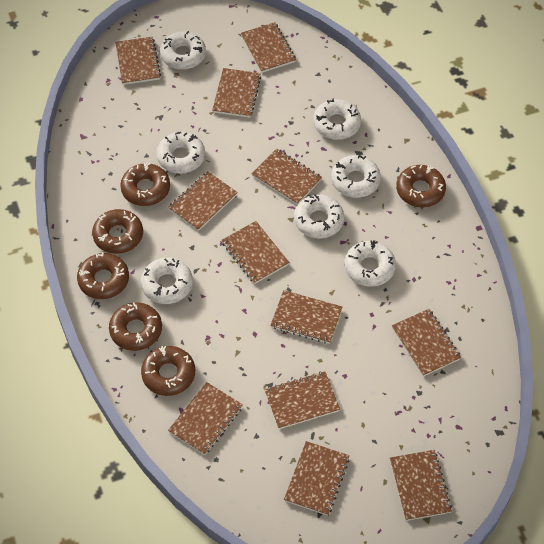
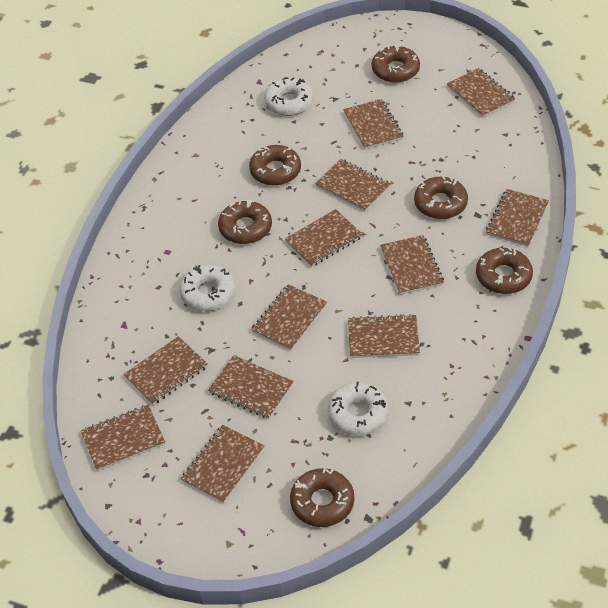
white donut: 7 -> 3

